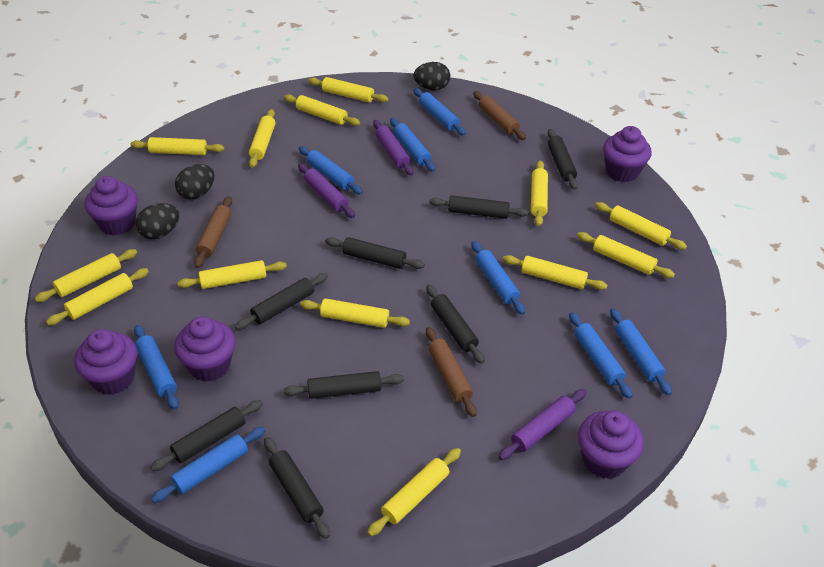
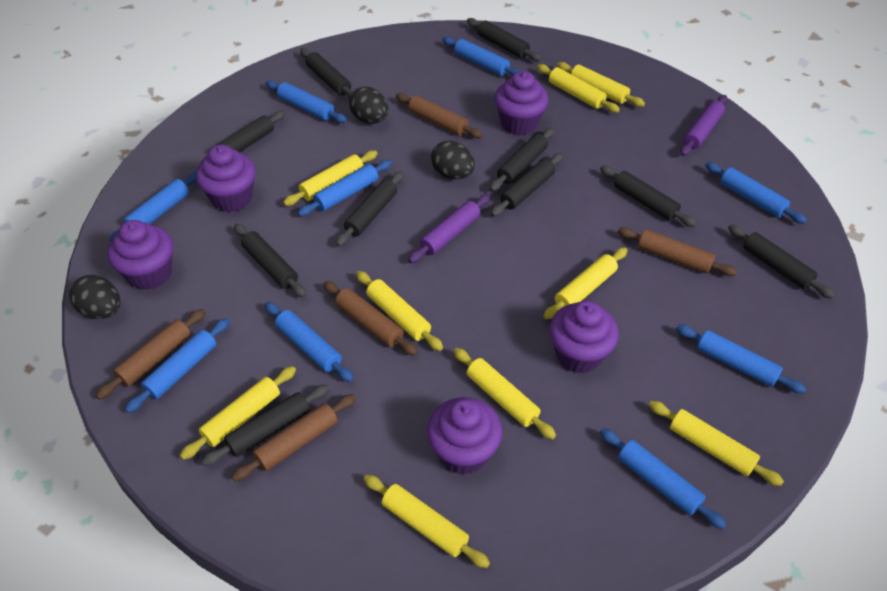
black rolling pin: 8 -> 10
blue rolling pin: 8 -> 9
brown rolling pin: 3 -> 5
purple rolling pin: 3 -> 2
yellow rolling pin: 13 -> 9

